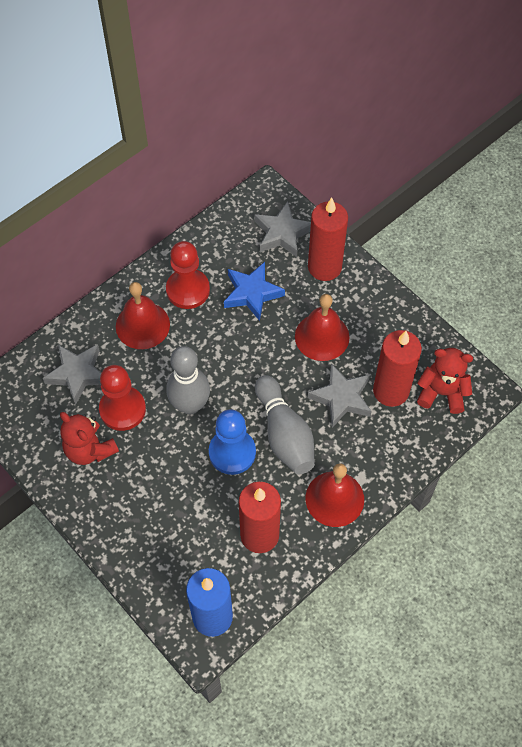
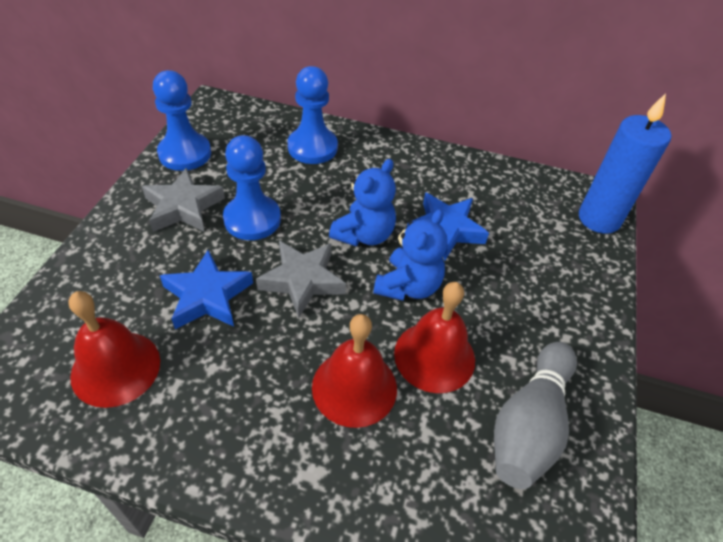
blue pawn: 1 -> 3
blue star: 1 -> 2
blue teddy bear: 0 -> 2
grey bowling pin: 2 -> 1
grey star: 3 -> 2
red candle: 3 -> 0
red pawn: 2 -> 0
red teddy bear: 2 -> 0

